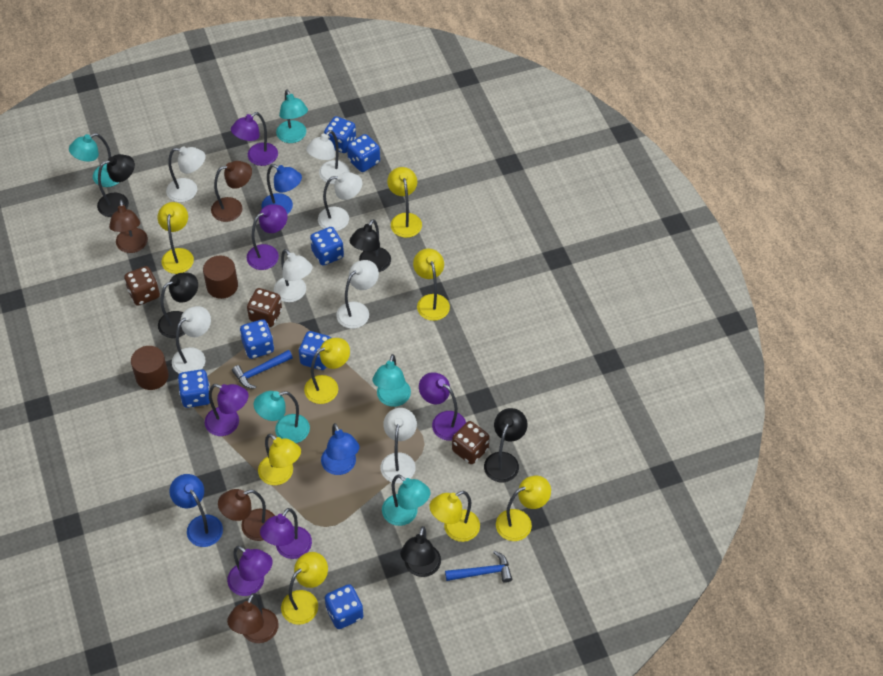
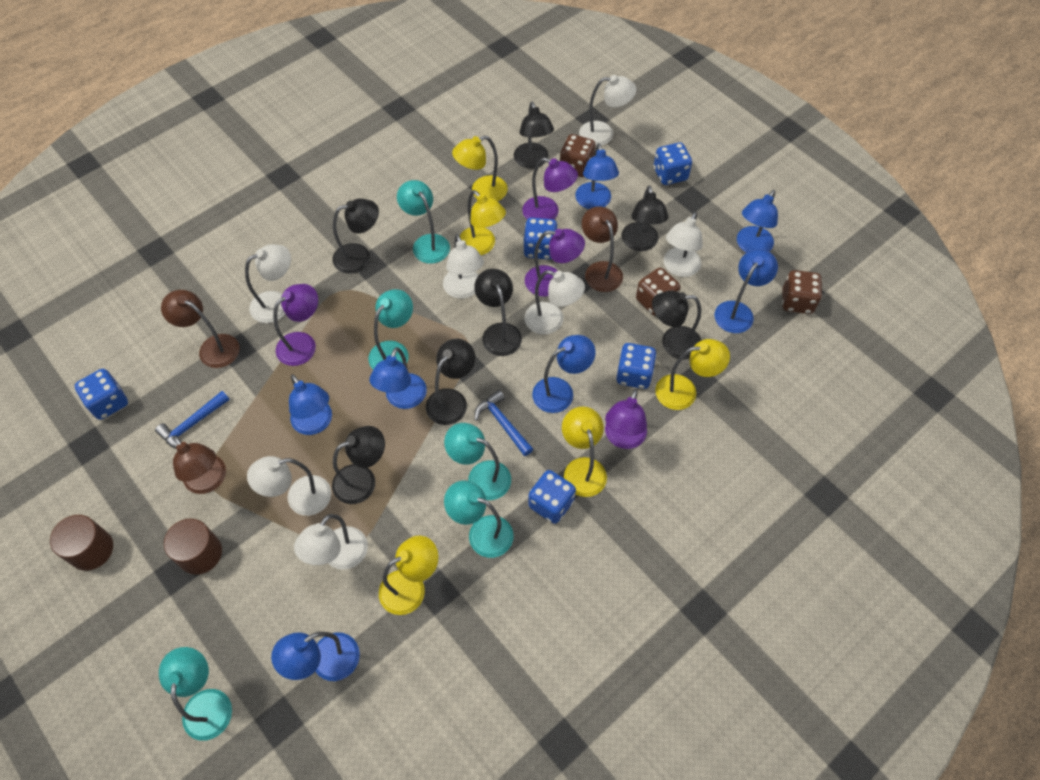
black lamp: 5 -> 7
blue dice: 7 -> 5
blue lamp: 3 -> 7
brown lamp: 4 -> 3
purple lamp: 6 -> 4
yellow lamp: 8 -> 5

